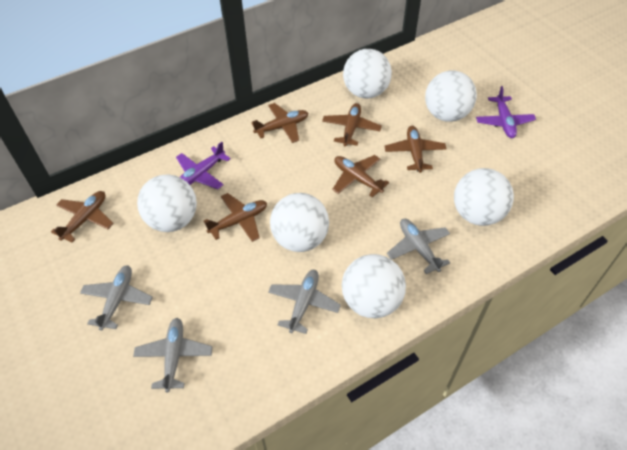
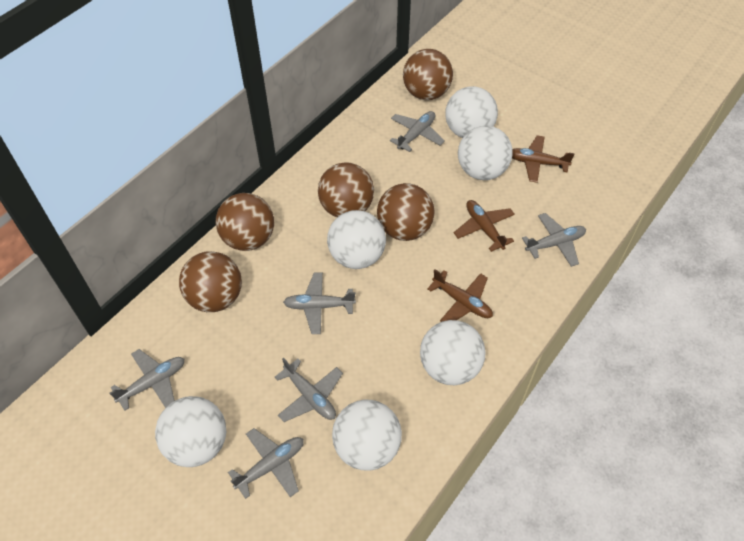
brown ball: 0 -> 5
brown plane: 6 -> 3
grey plane: 4 -> 6
purple plane: 2 -> 0

